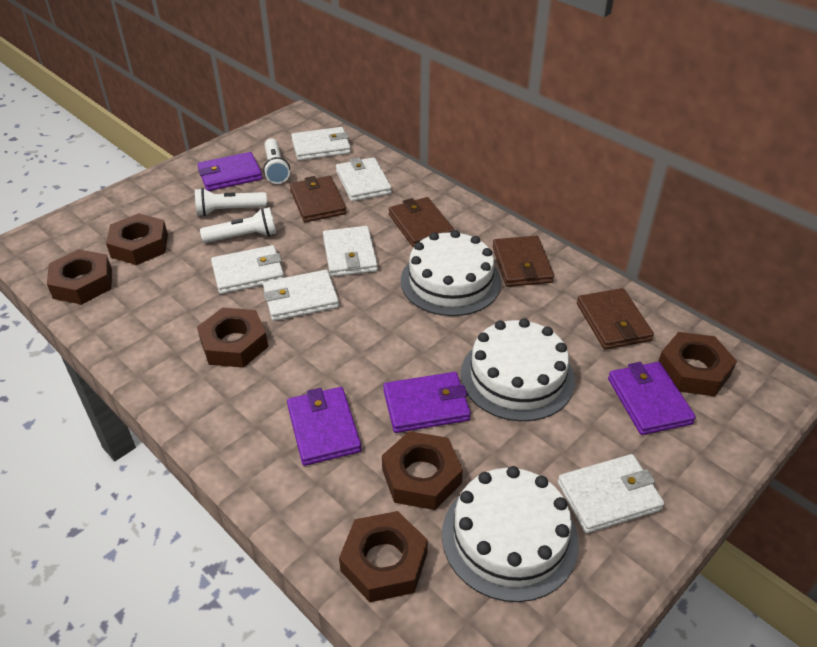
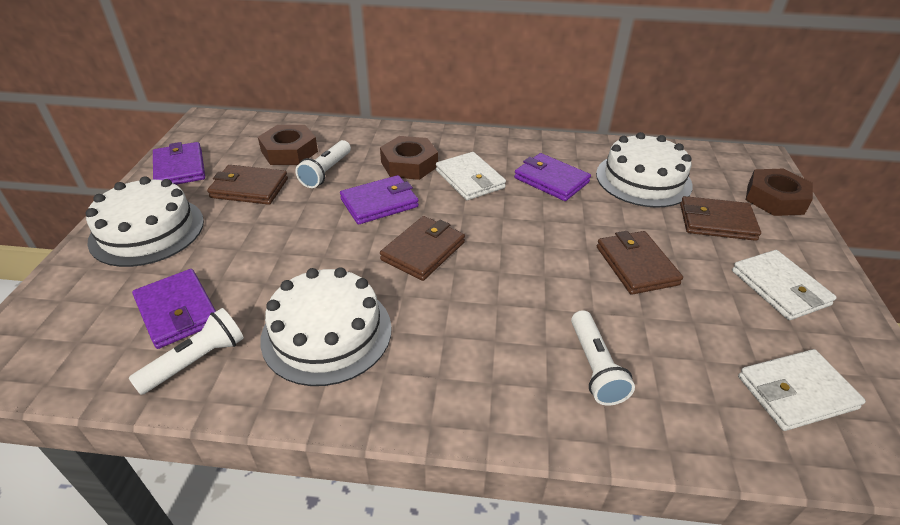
brown nut: 6 -> 3
white wallet: 6 -> 3

